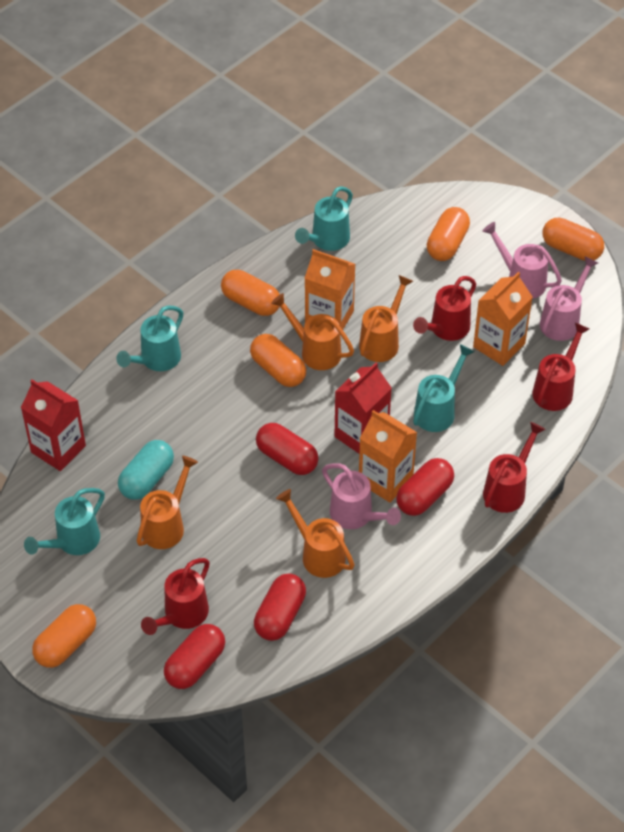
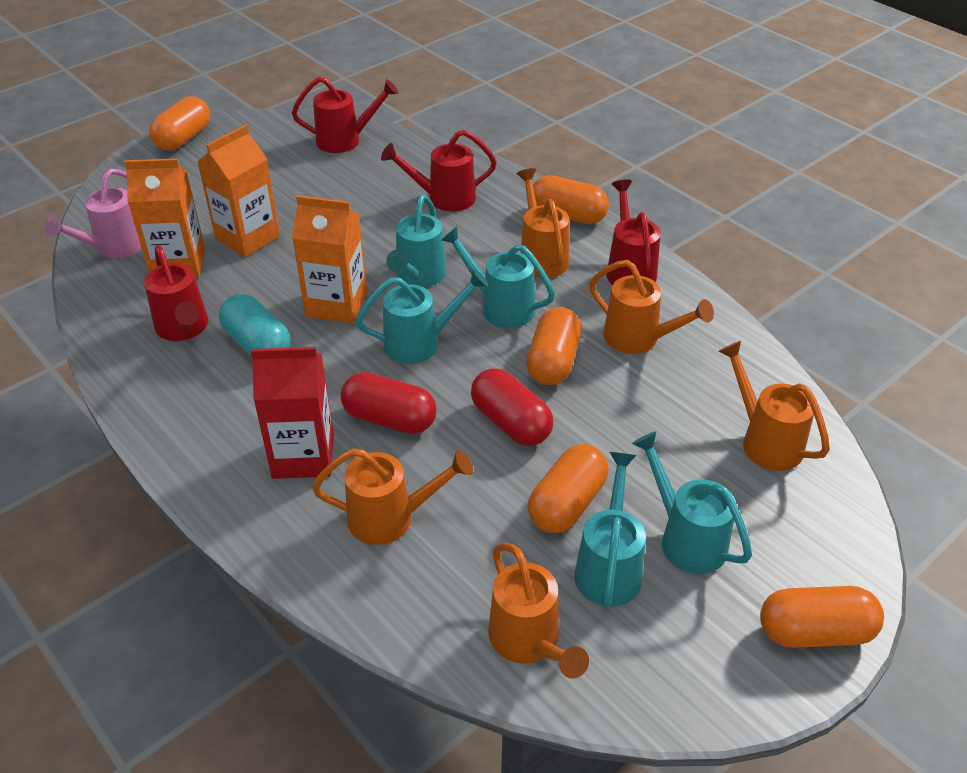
orange watering can: 4 -> 5
pink watering can: 3 -> 1
red capsule: 4 -> 2
red carton: 2 -> 1
turquoise watering can: 4 -> 5

